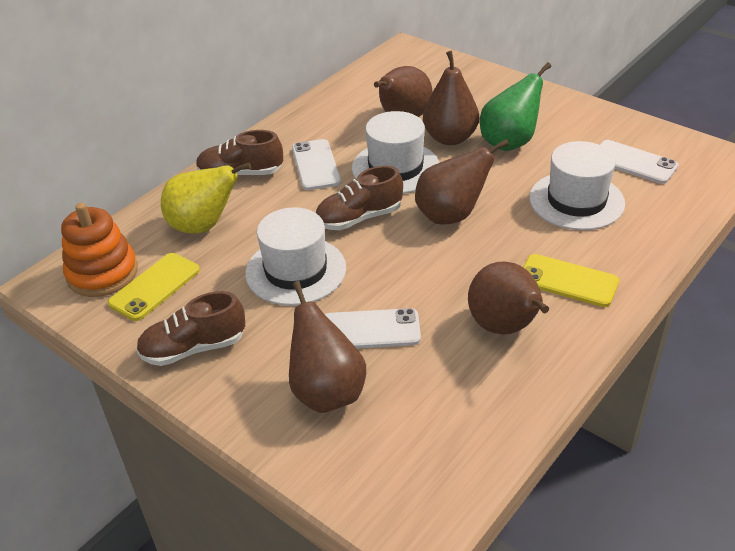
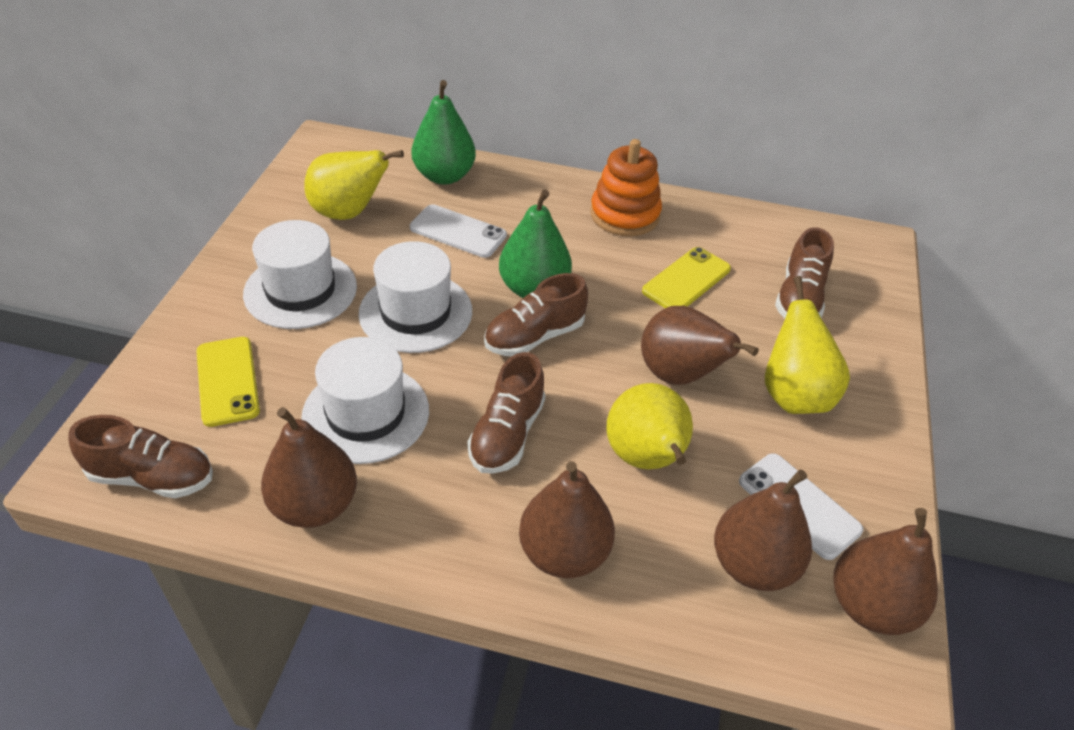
brown shoe: 3 -> 4
green pear: 1 -> 2
white phone: 3 -> 2
yellow pear: 1 -> 3

